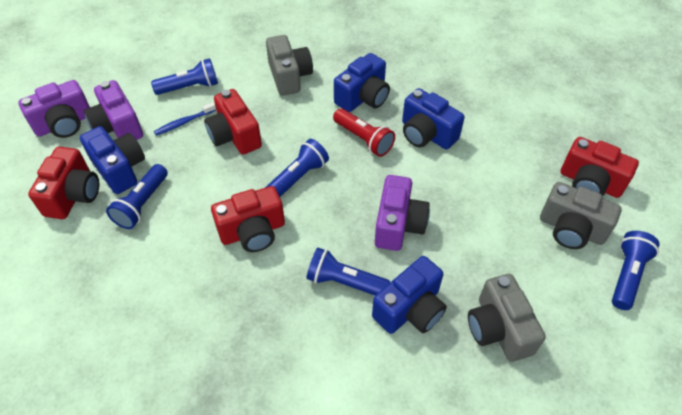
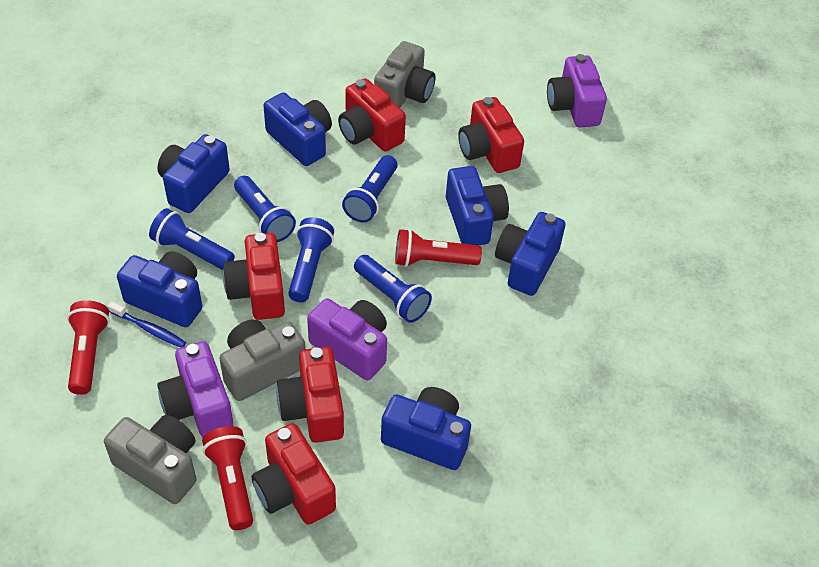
blue camera: 4 -> 6
red camera: 4 -> 5
red flashlight: 1 -> 3

